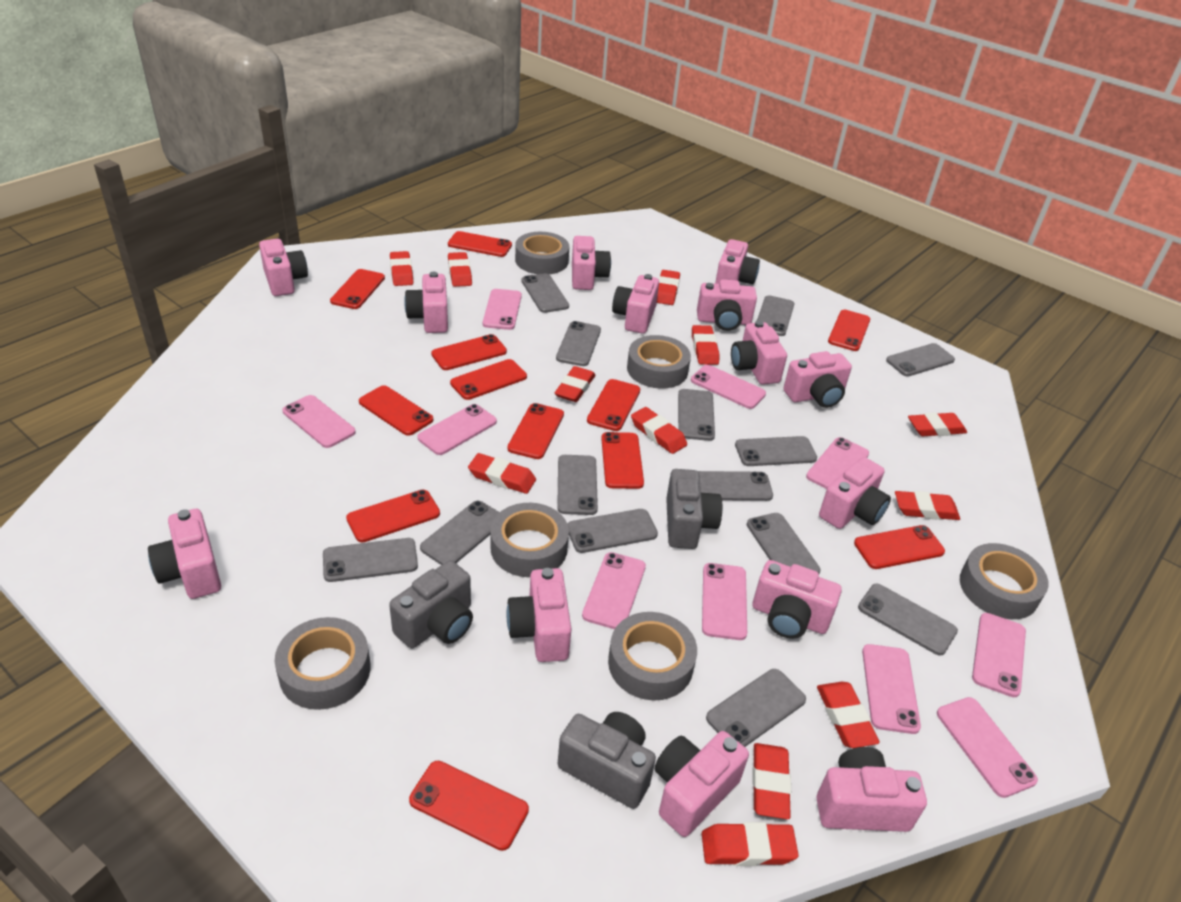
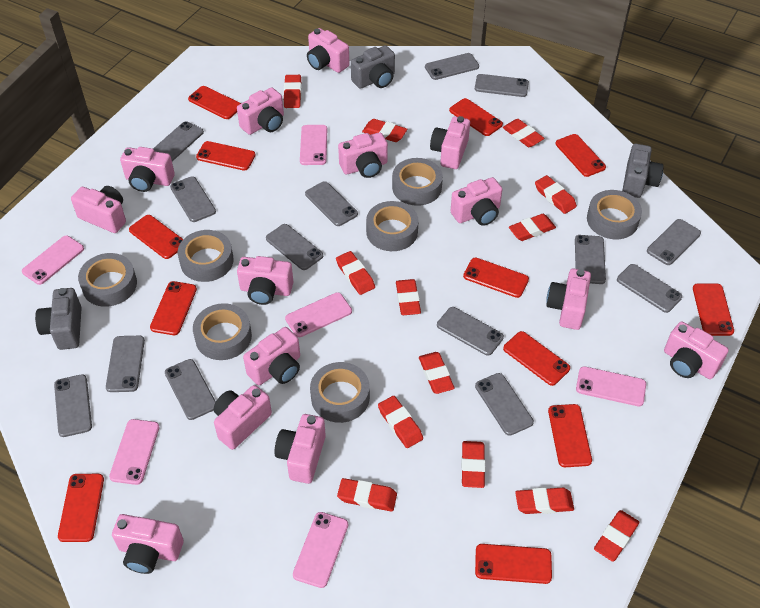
grey tape: 6 -> 7
pink phone: 10 -> 6
red eraser: 12 -> 13

